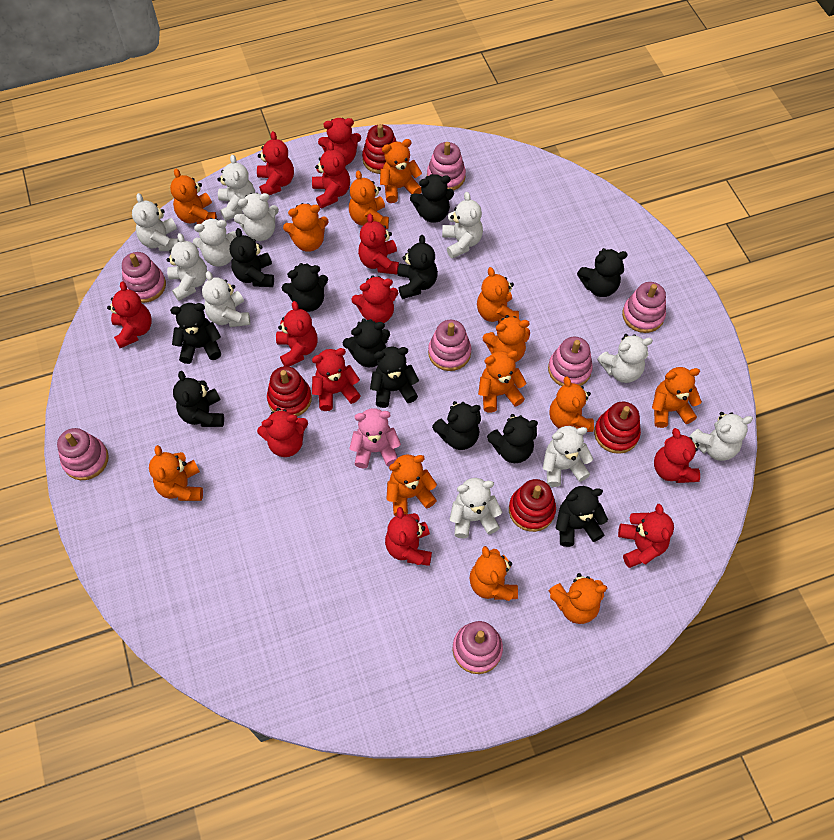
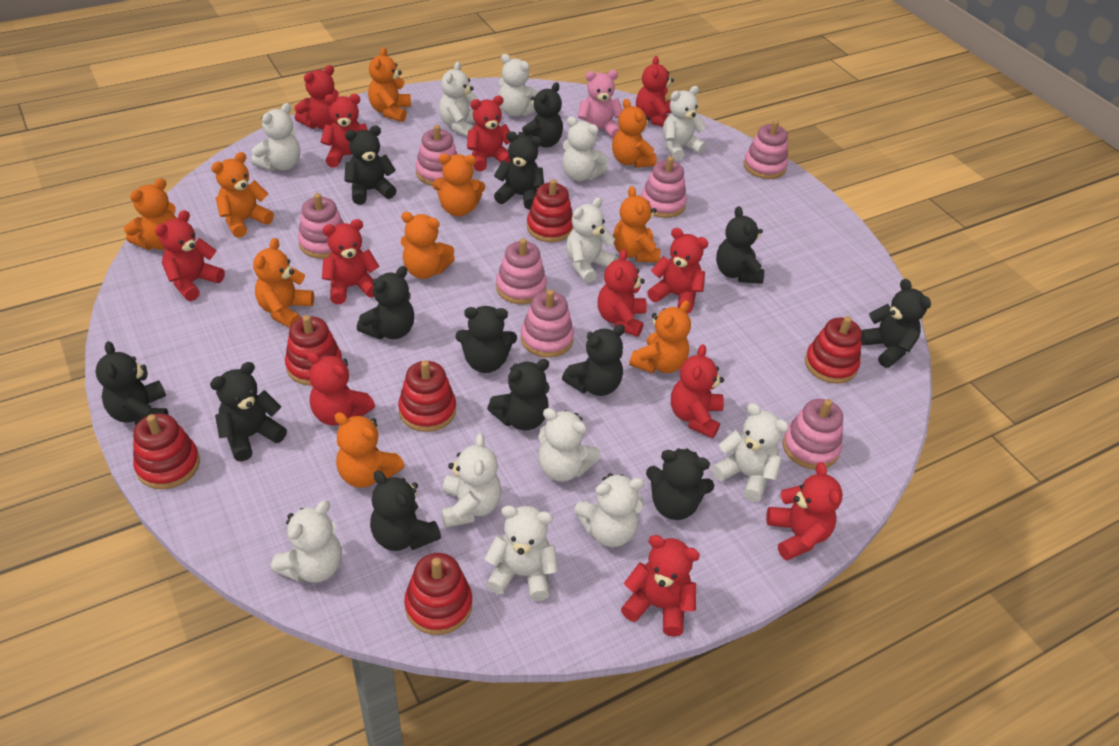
black teddy bear: 12 -> 13
orange teddy bear: 13 -> 10
red stacking toy: 4 -> 6
white teddy bear: 11 -> 12

